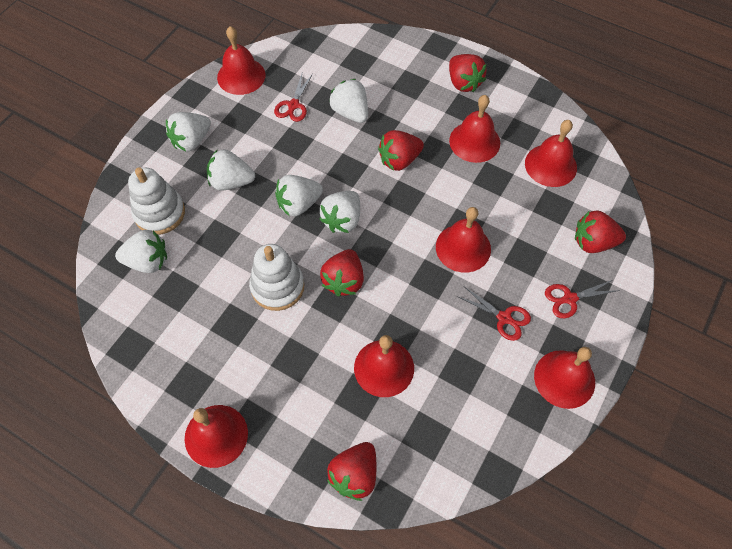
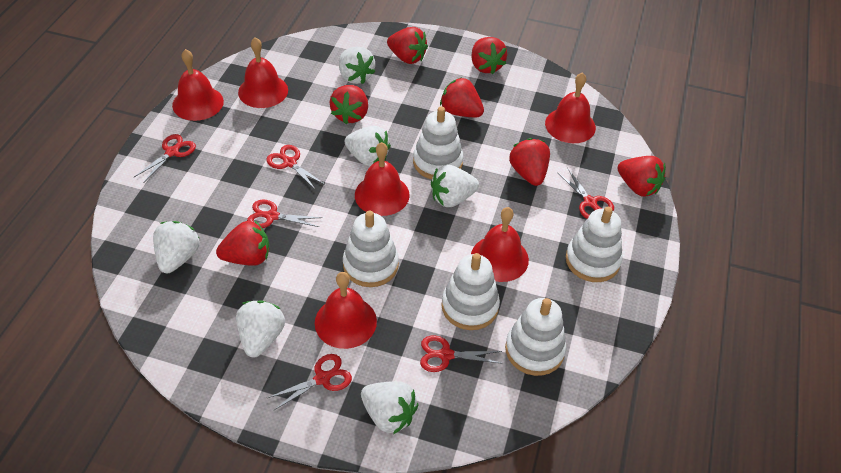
red bell: 7 -> 6
red scissors: 3 -> 6
red strawberry: 5 -> 7
white stacking toy: 2 -> 5

